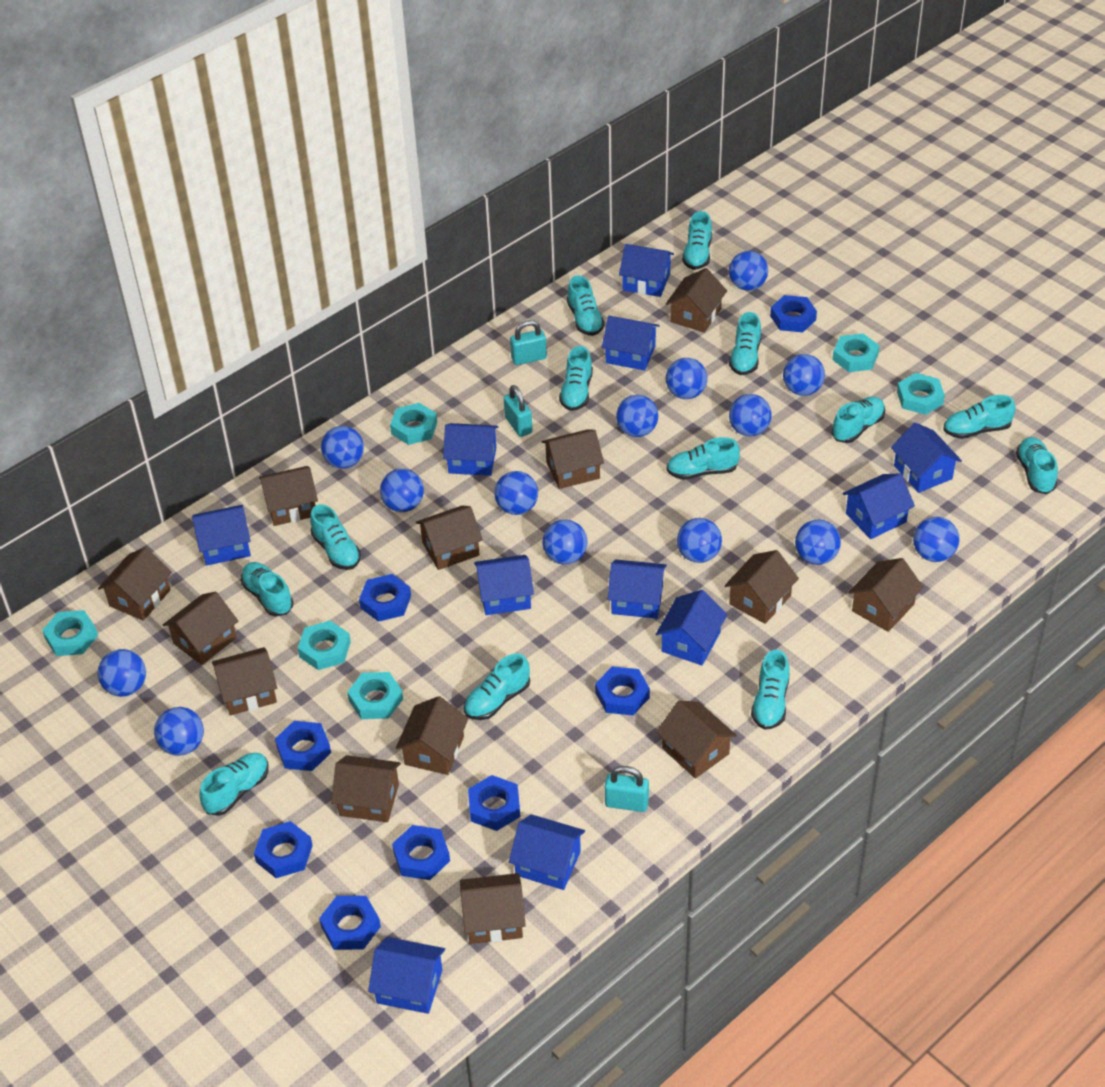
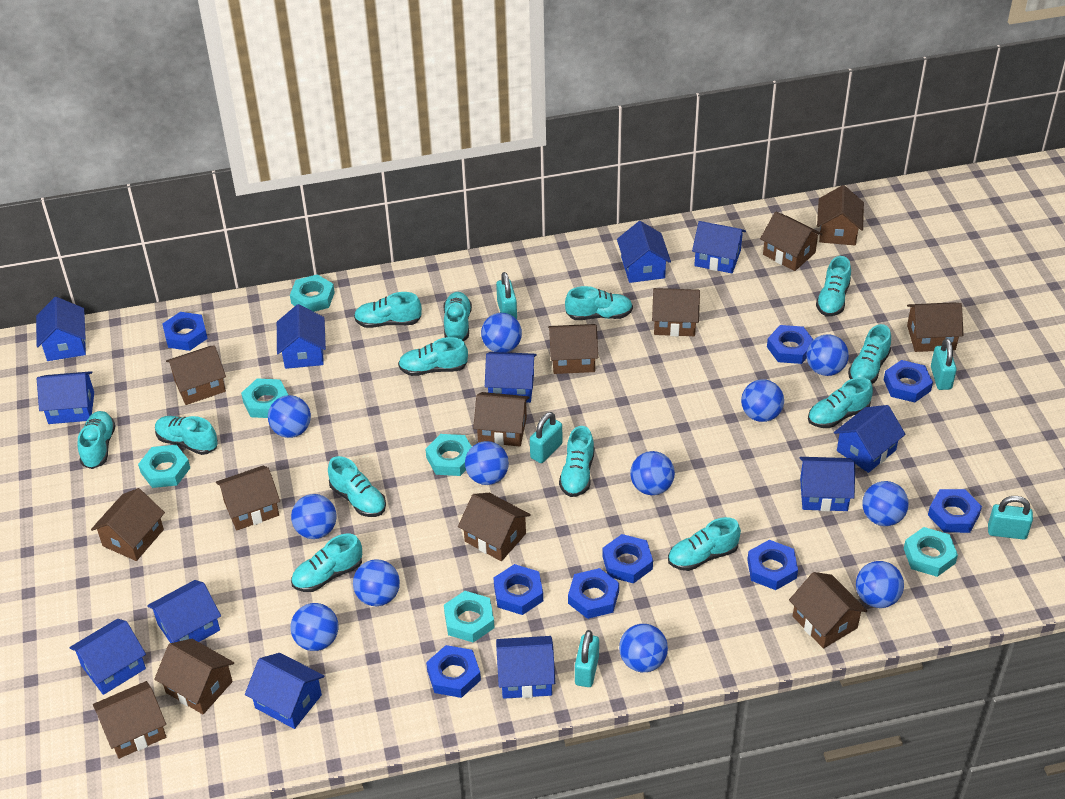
blue ball: 14 -> 12
blue house: 11 -> 12
blue nut: 8 -> 9
turquoise padlock: 3 -> 5

